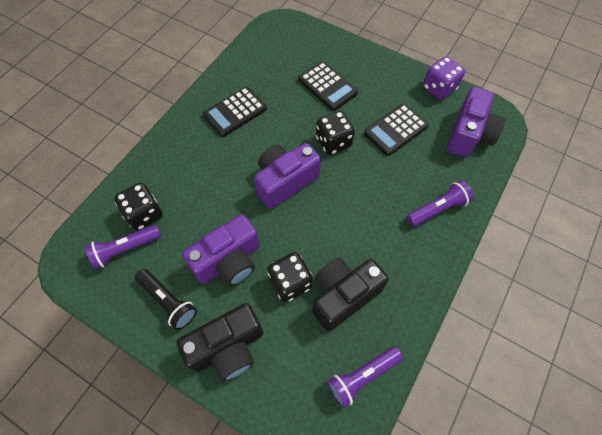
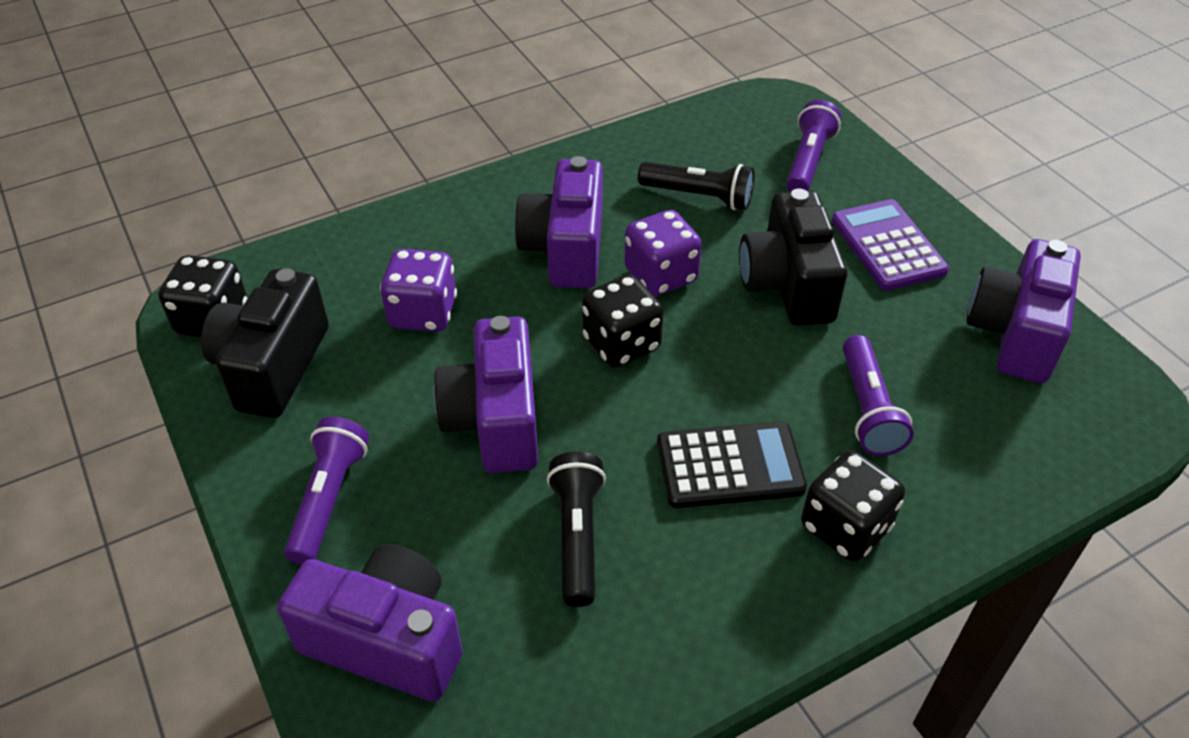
black calculator: 3 -> 1
black flashlight: 1 -> 2
purple calculator: 0 -> 1
purple camera: 3 -> 4
purple dice: 1 -> 2

